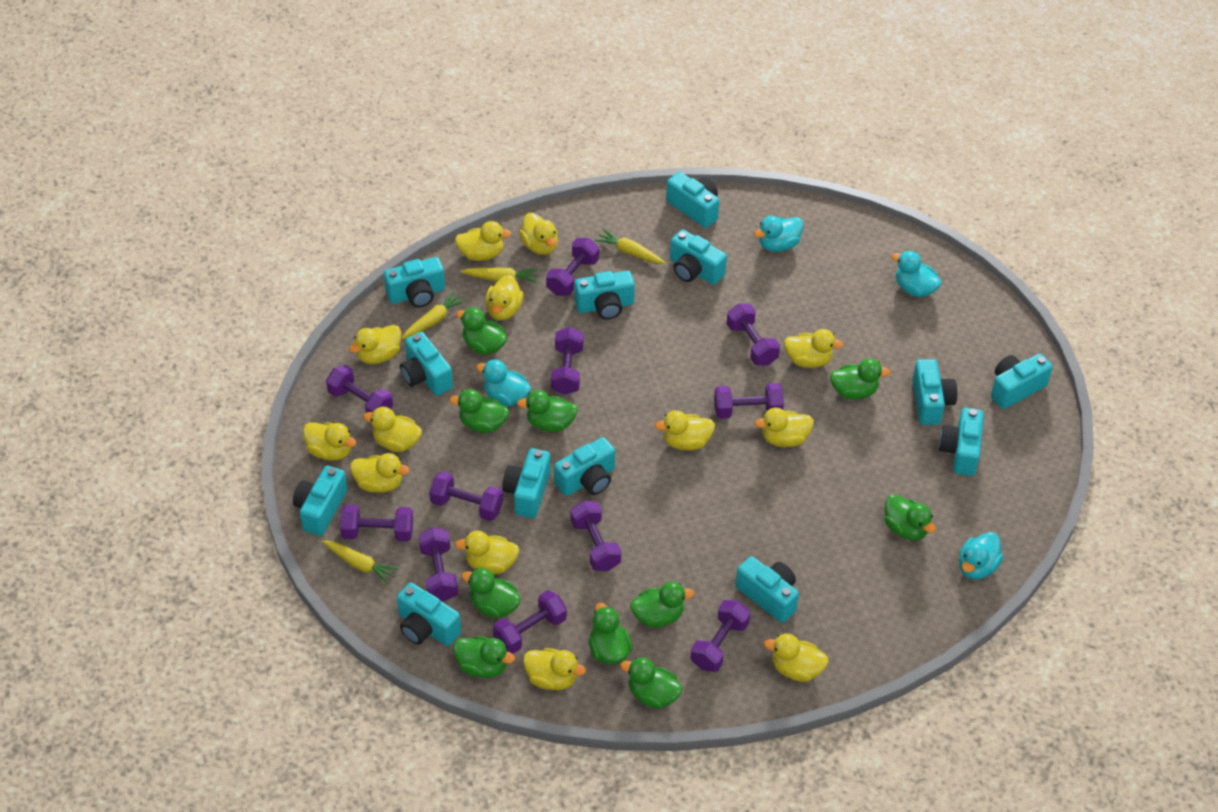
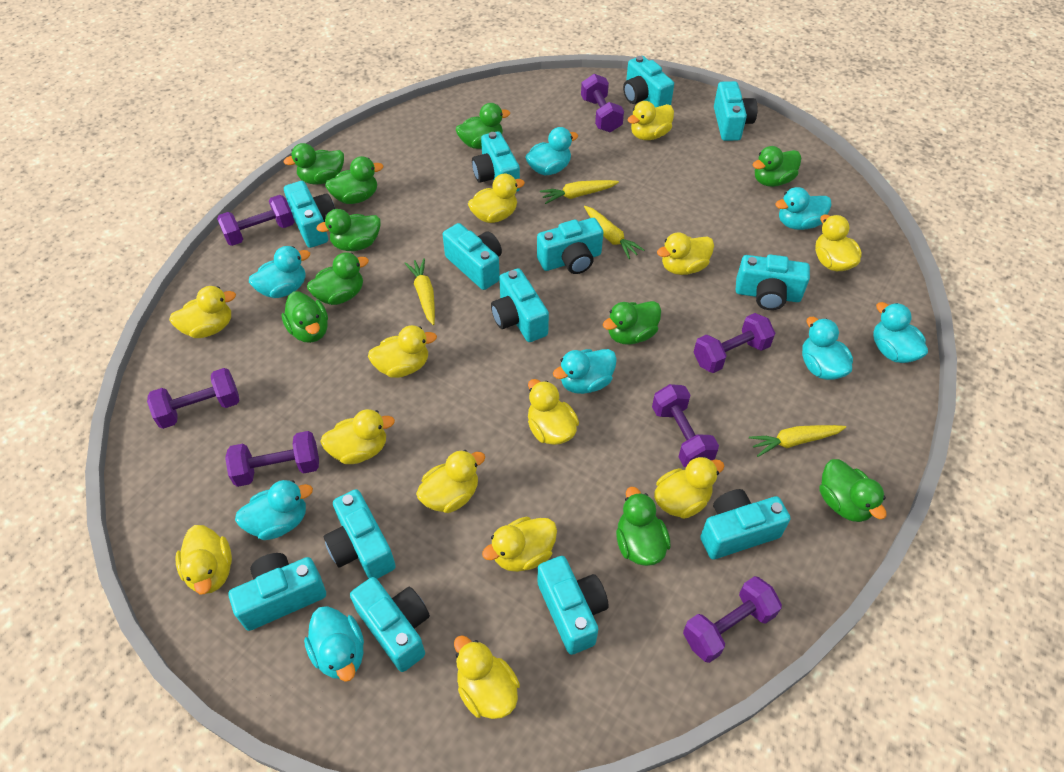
purple dumbbell: 11 -> 7
turquoise duck: 4 -> 8

